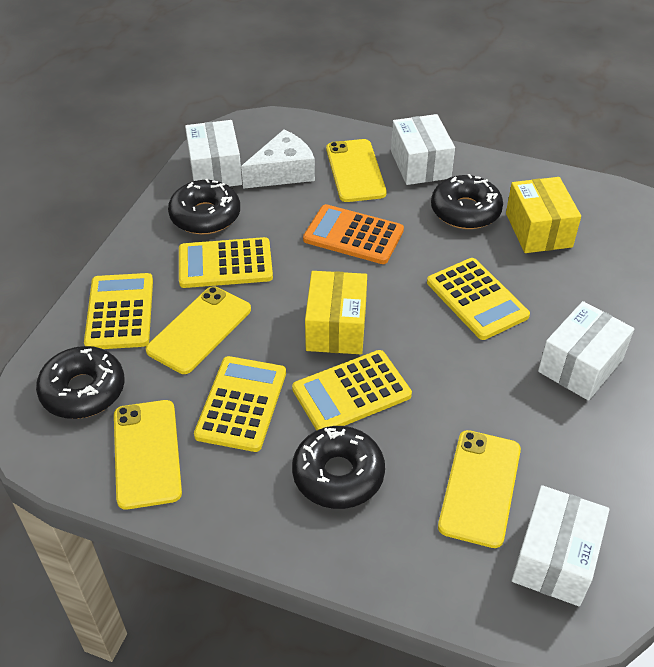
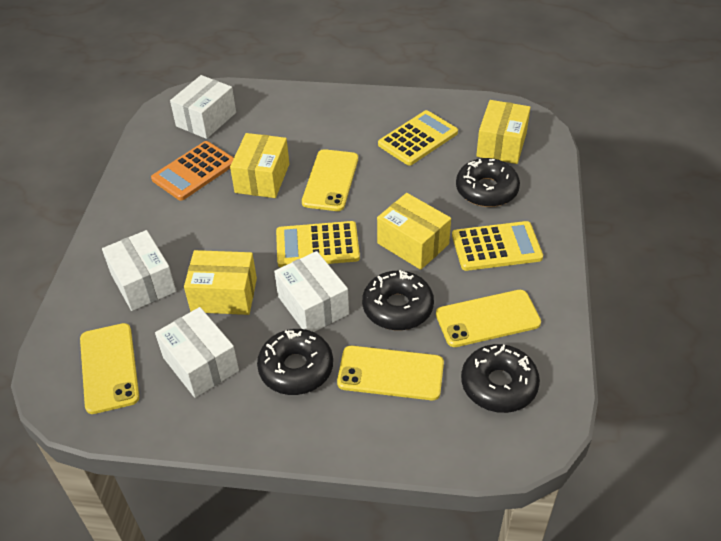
white cheese: 1 -> 0
yellow box: 2 -> 4
yellow calculator: 5 -> 3

